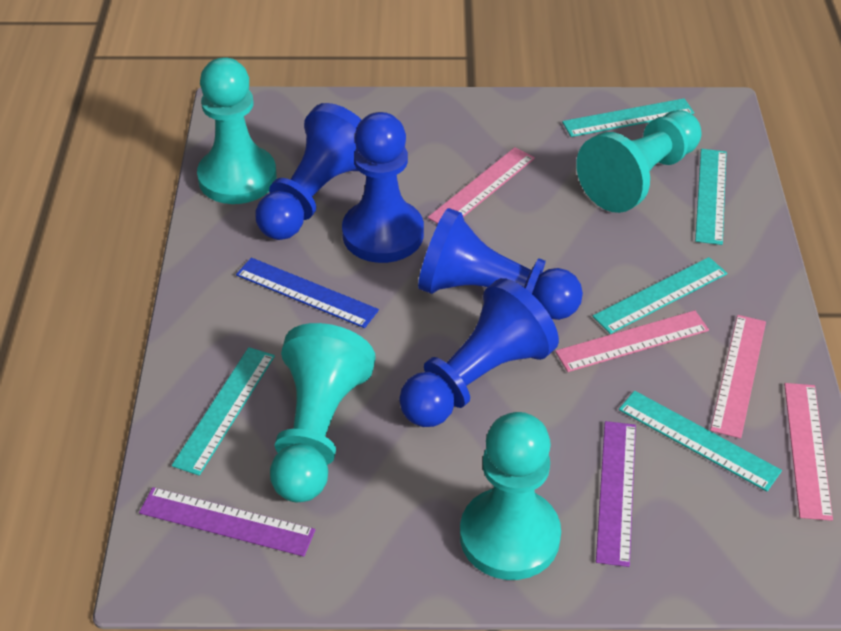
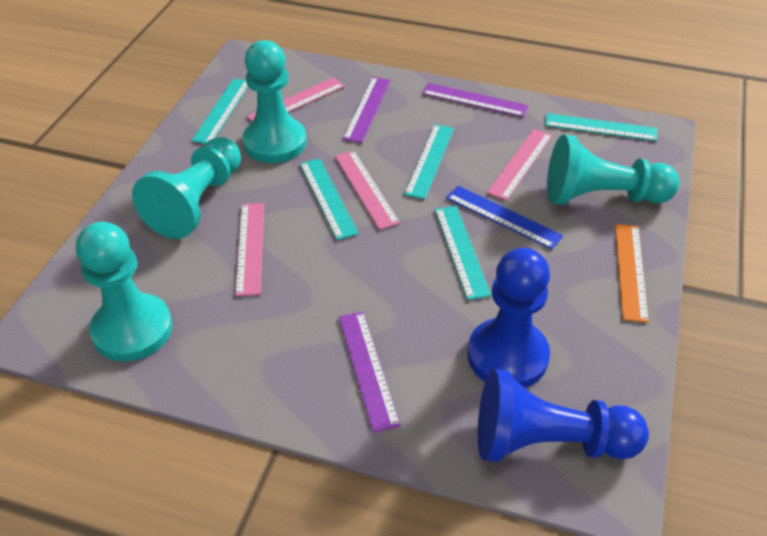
blue pawn: 4 -> 2
orange ruler: 0 -> 1
purple ruler: 2 -> 3

